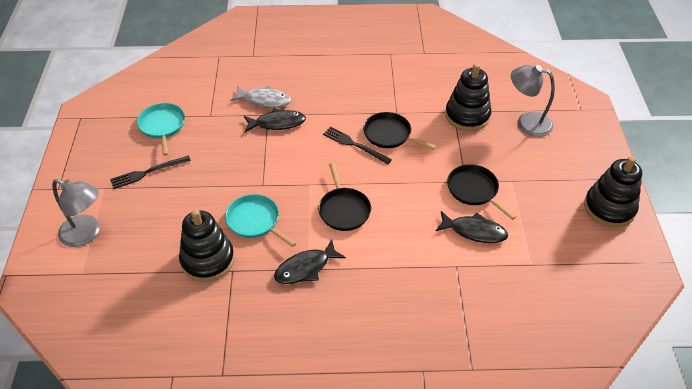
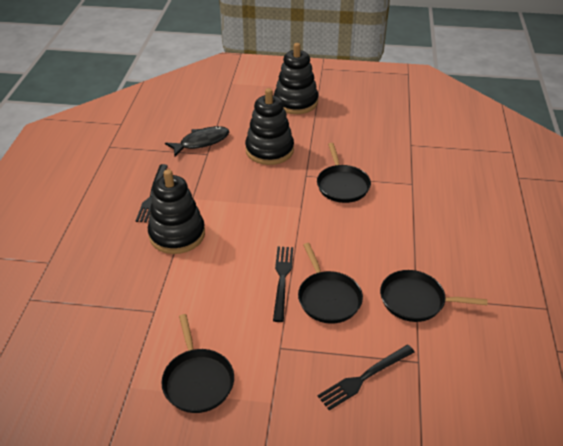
black fish: 3 -> 1
black fork: 2 -> 3
black pan: 3 -> 4
grey fish: 1 -> 0
grey lamp: 2 -> 0
turquoise pan: 2 -> 0

